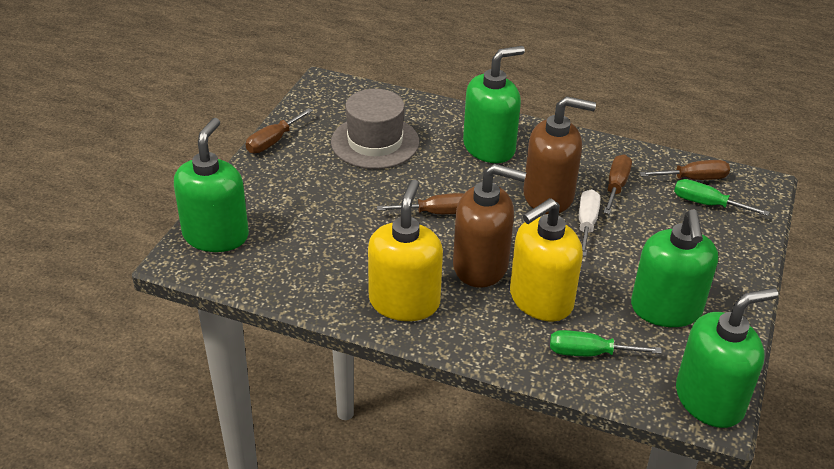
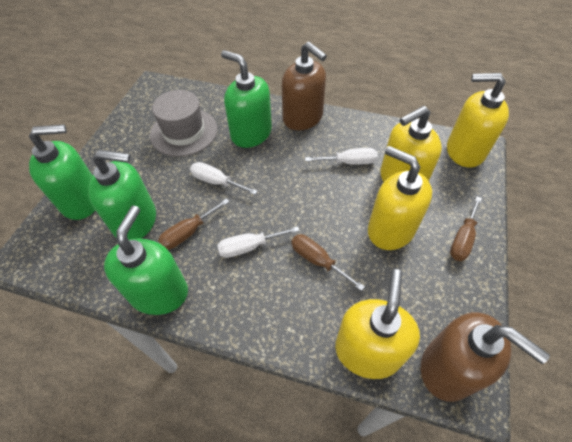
brown screwdriver: 4 -> 3
green screwdriver: 2 -> 0
white screwdriver: 1 -> 3
yellow soap dispenser: 2 -> 4

